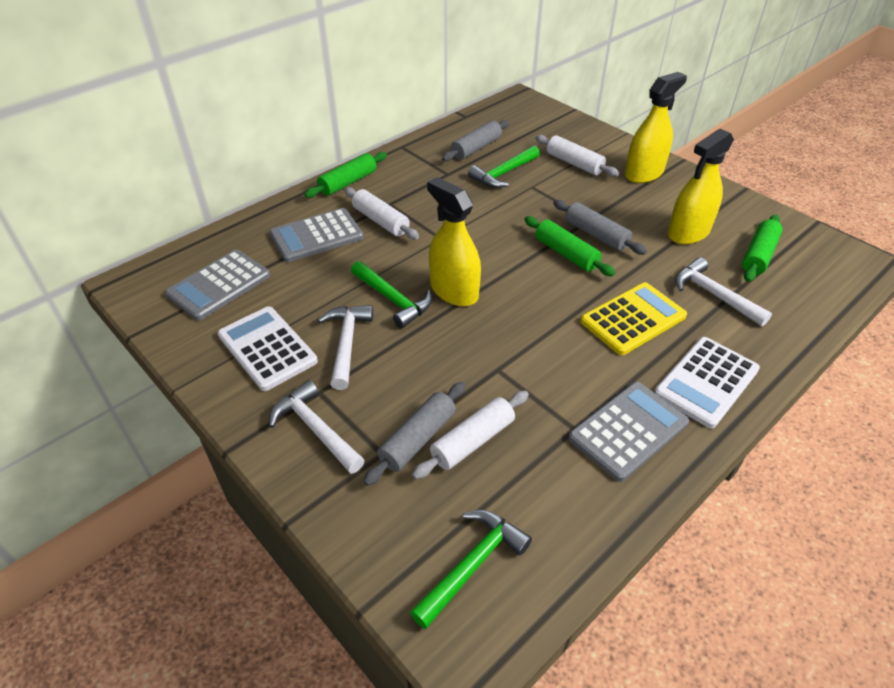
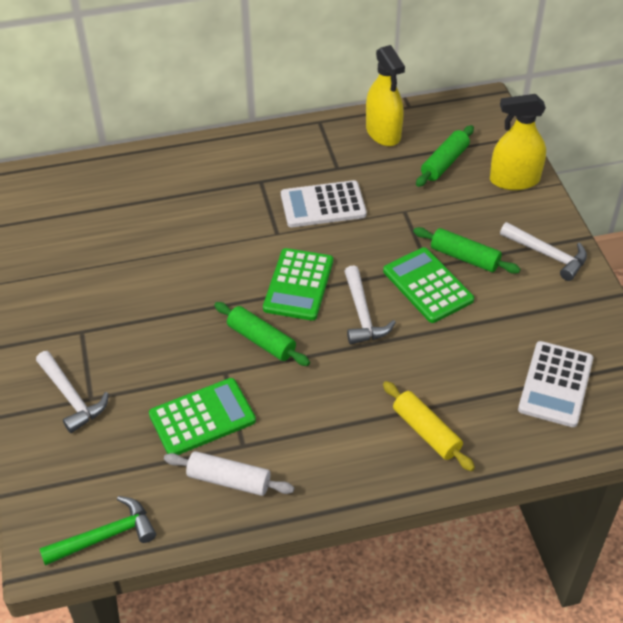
green calculator: 0 -> 3
green hammer: 3 -> 1
grey calculator: 3 -> 0
grey rolling pin: 3 -> 0
white rolling pin: 3 -> 1
yellow calculator: 1 -> 0
yellow rolling pin: 0 -> 1
yellow spray bottle: 3 -> 2

